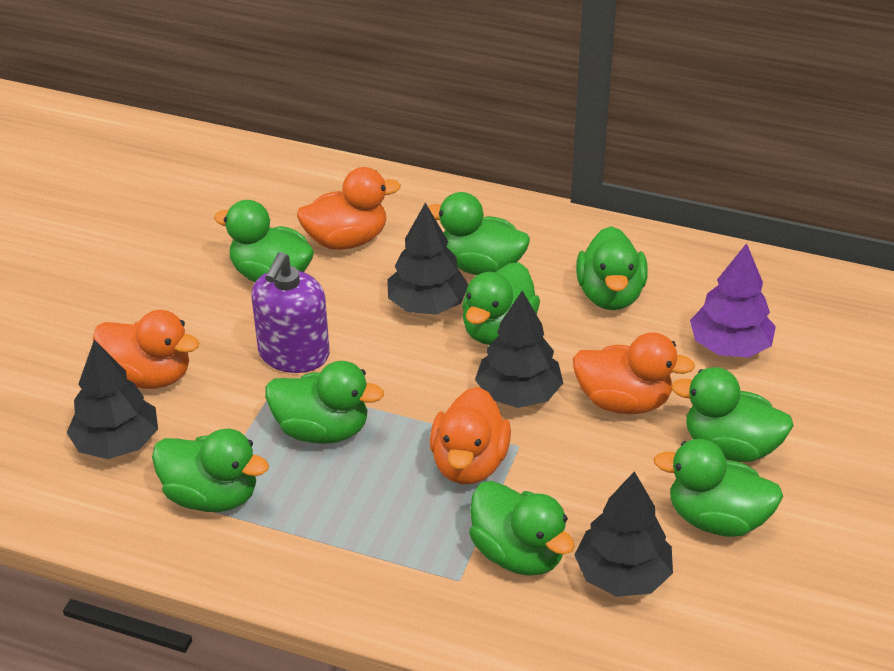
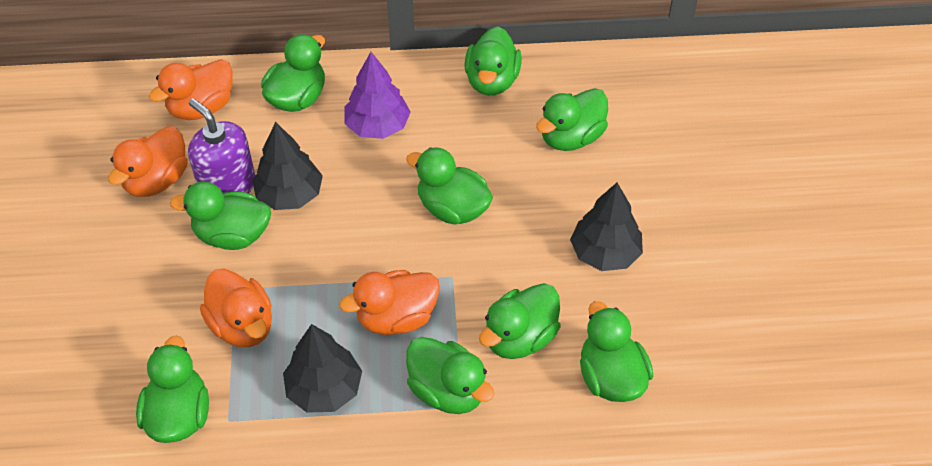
black tree: 4 -> 3

